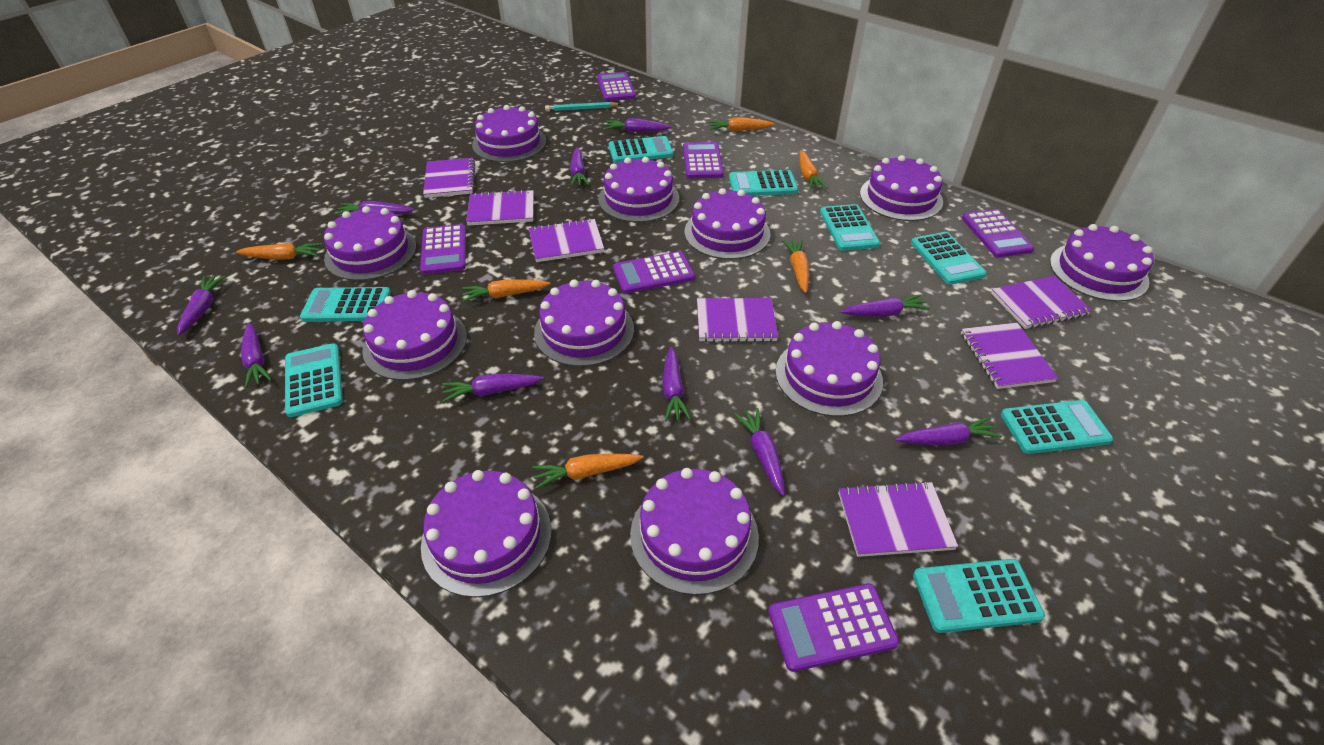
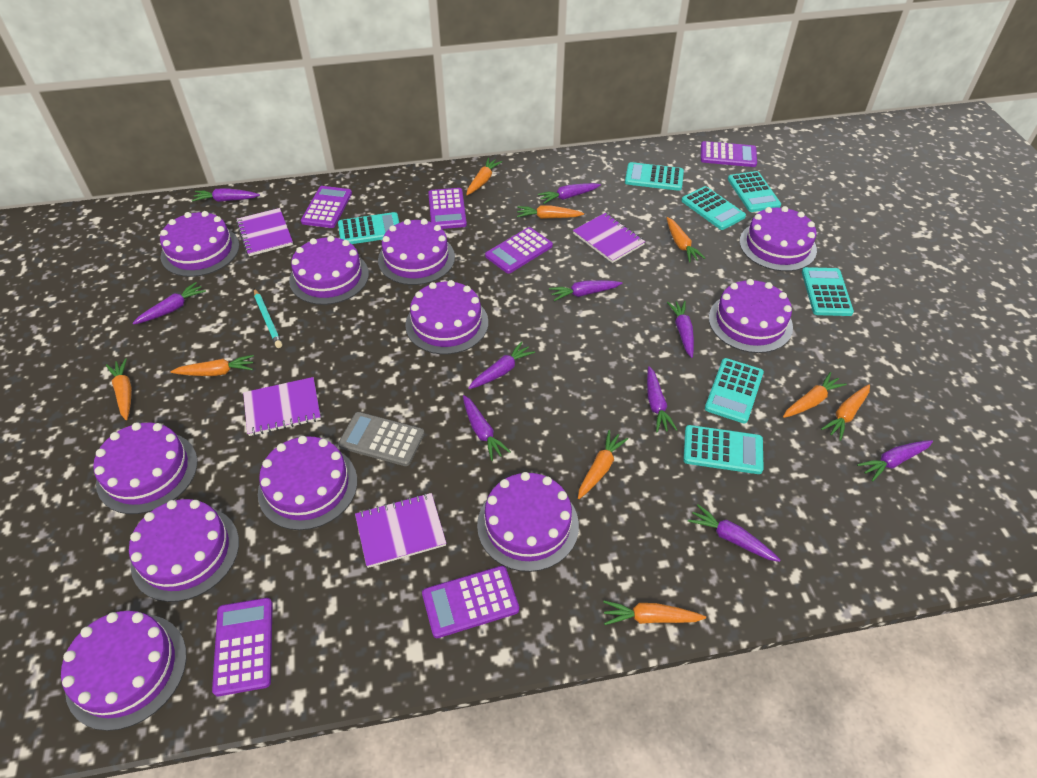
grey calculator: 0 -> 1
orange carrot: 6 -> 9
purple notebook: 7 -> 4
turquoise calculator: 8 -> 7

